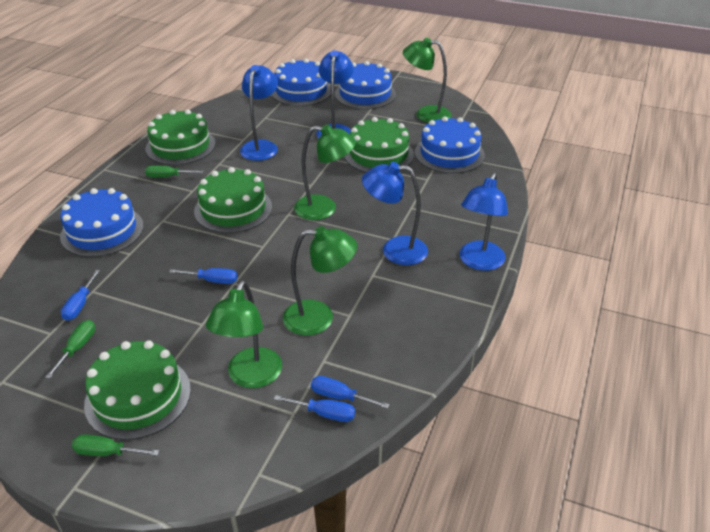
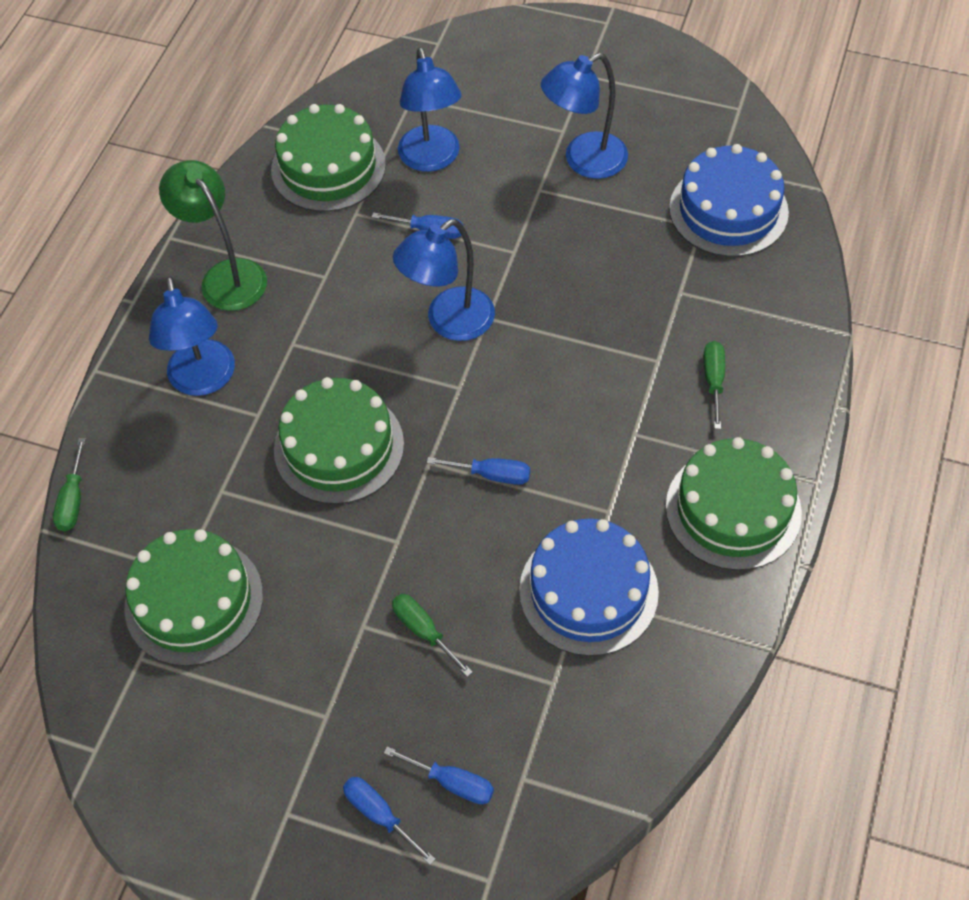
blue cake: 4 -> 2
green lamp: 4 -> 1

